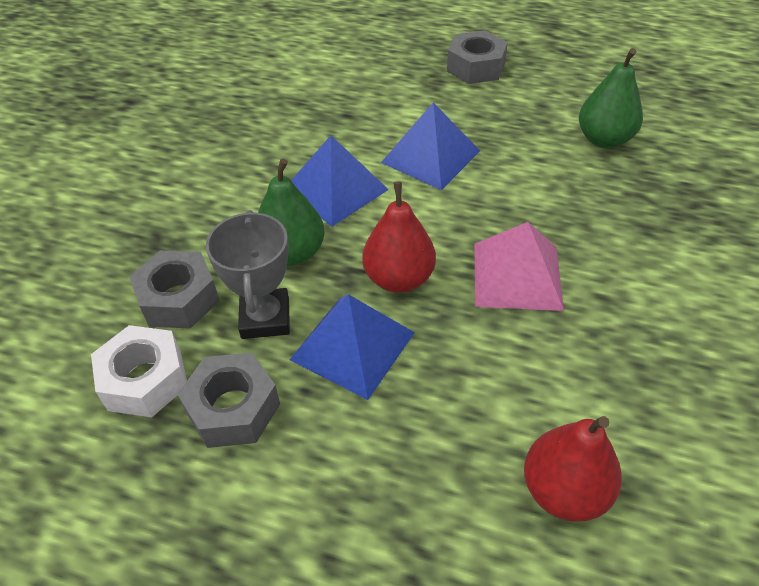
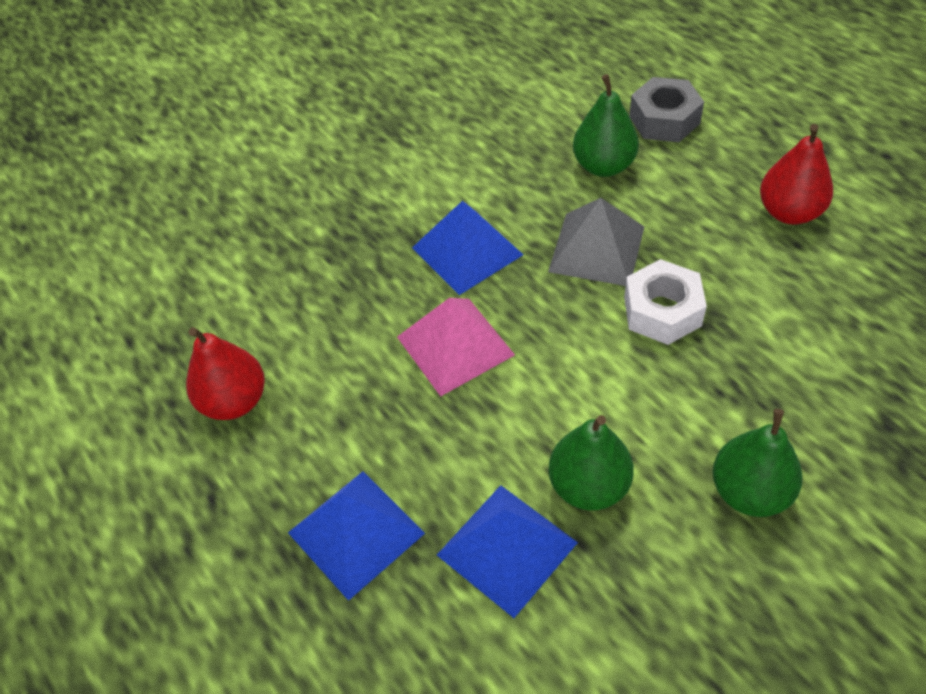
green pear: 2 -> 3
grey nut: 3 -> 1
grey pyramid: 0 -> 1
grey trophy: 1 -> 0

